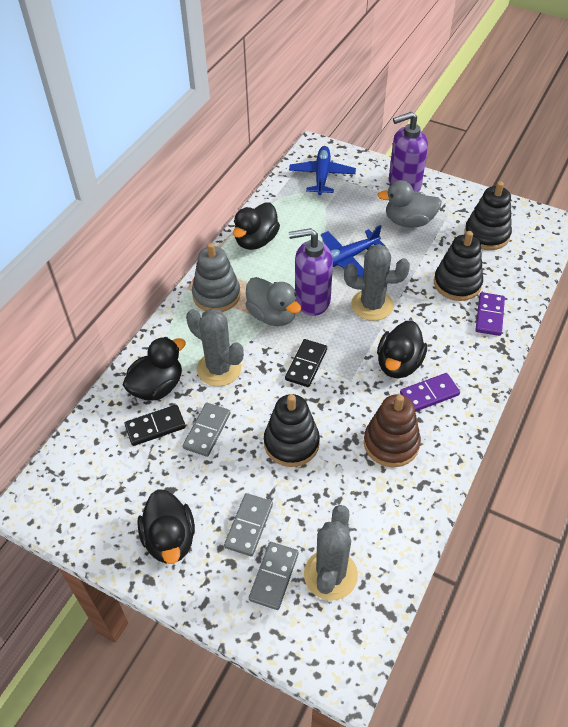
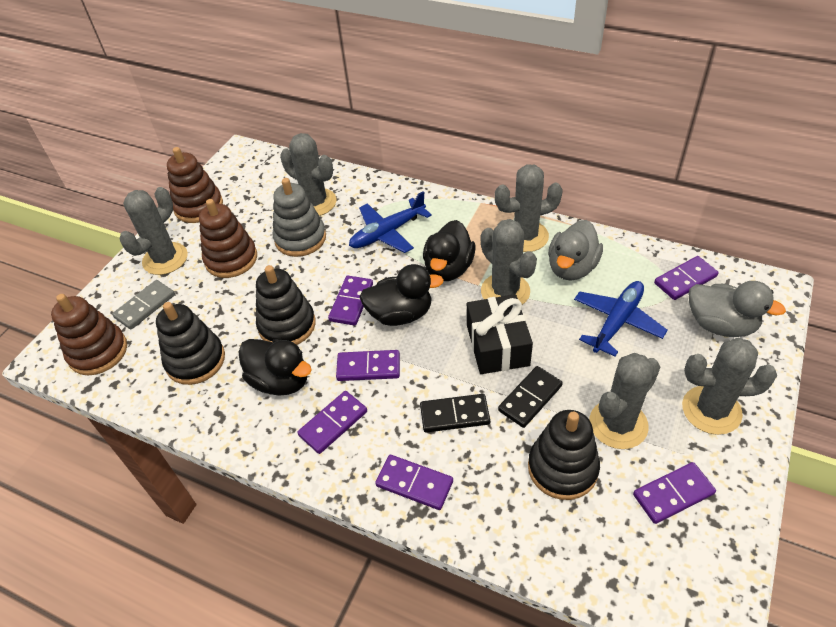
black duck: 4 -> 3
black gift: 0 -> 1
brown stacking toy: 1 -> 3
grey cactus: 3 -> 6
grey domino: 3 -> 1
purple domino: 2 -> 6
purple soap dispenser: 2 -> 0

